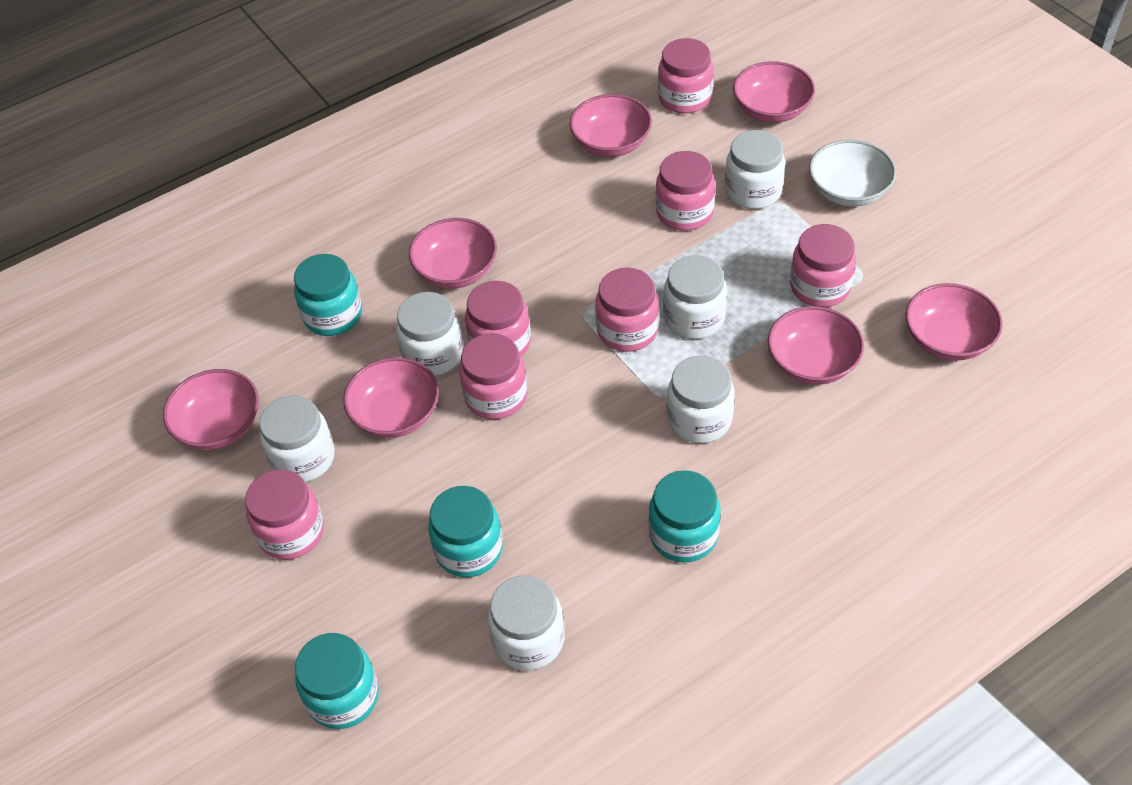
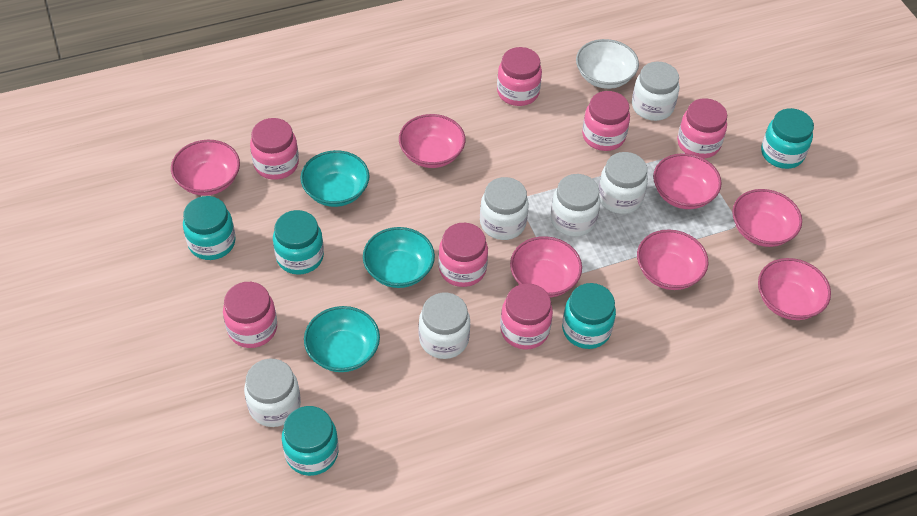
turquoise bowl: 0 -> 3
turquoise jar: 4 -> 5

